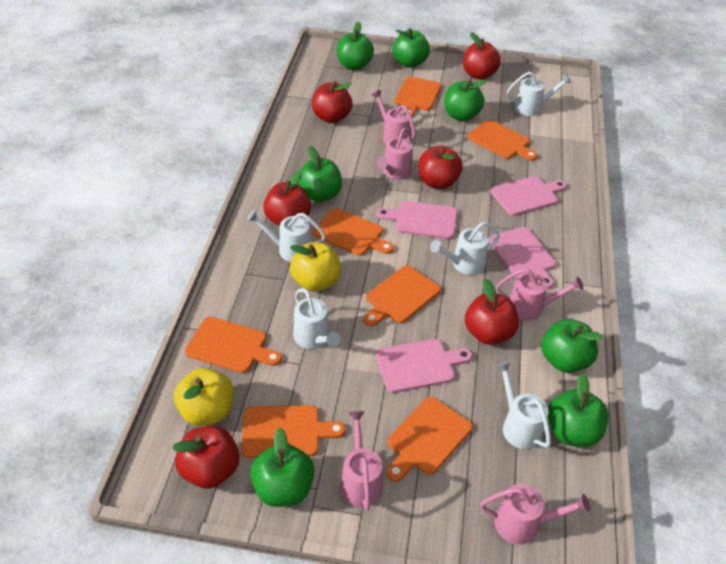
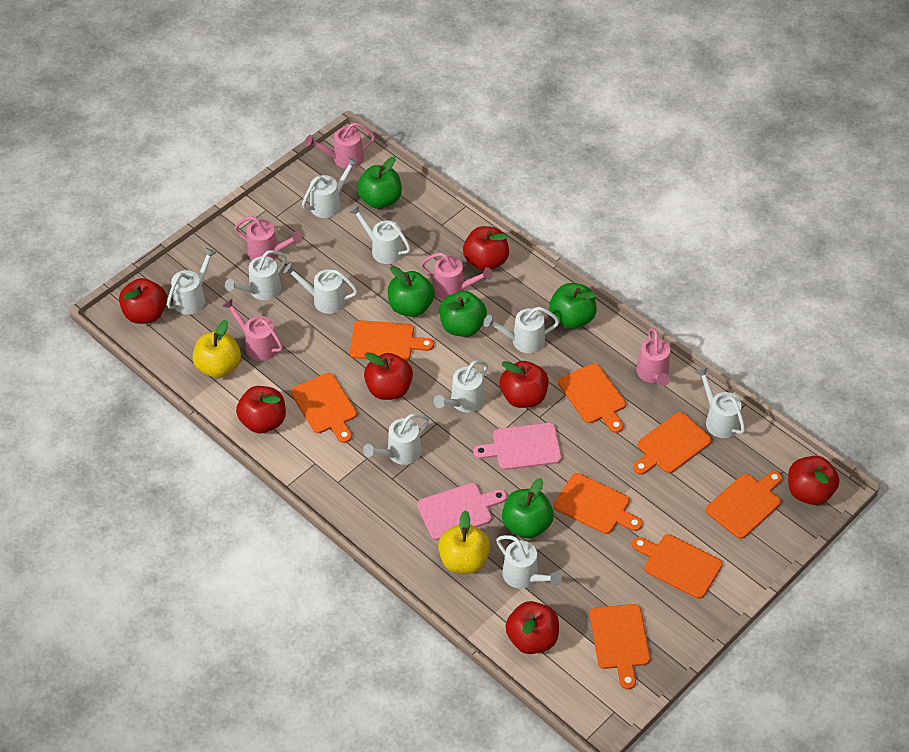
green apple: 7 -> 5
orange cutting board: 7 -> 8
pink cutting board: 4 -> 2
red apple: 6 -> 7
white watering can: 5 -> 10

